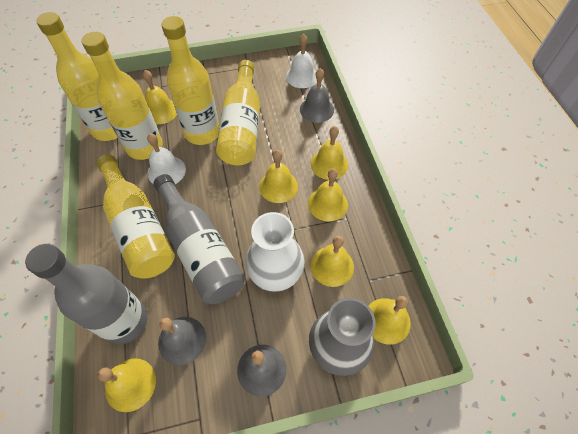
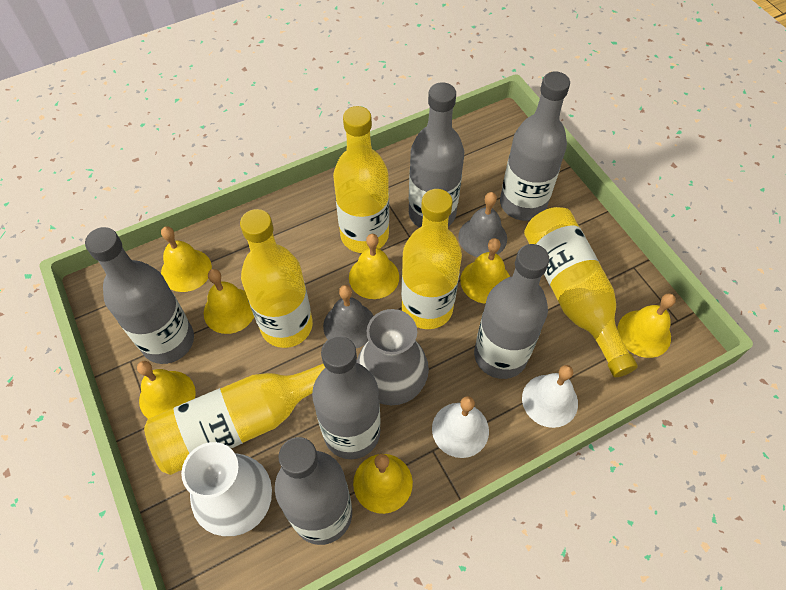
grey bell: 3 -> 2
grey bottle: 2 -> 6

